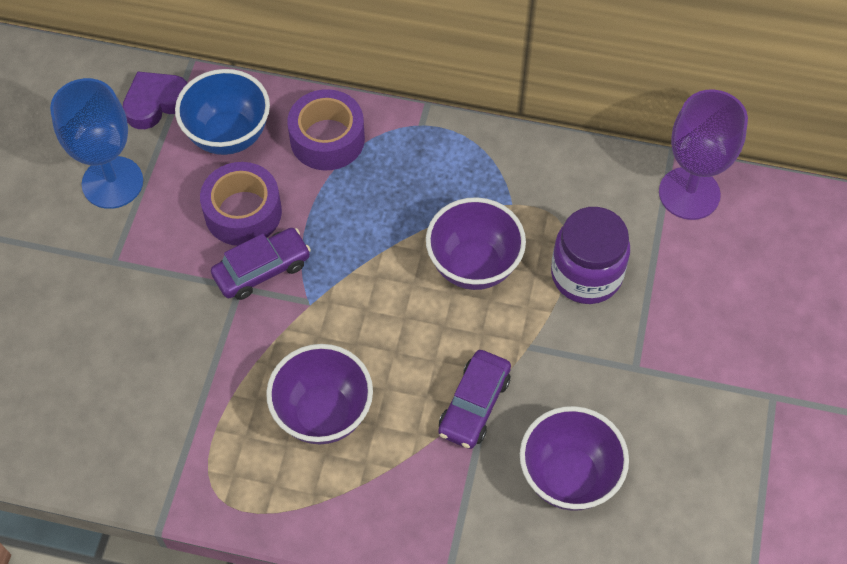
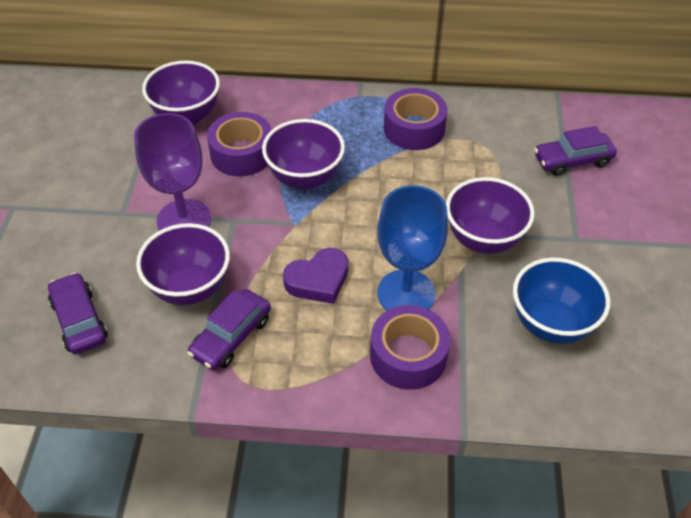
purple bowl: 3 -> 4
purple car: 2 -> 3
purple jar: 1 -> 0
purple tape: 2 -> 3

